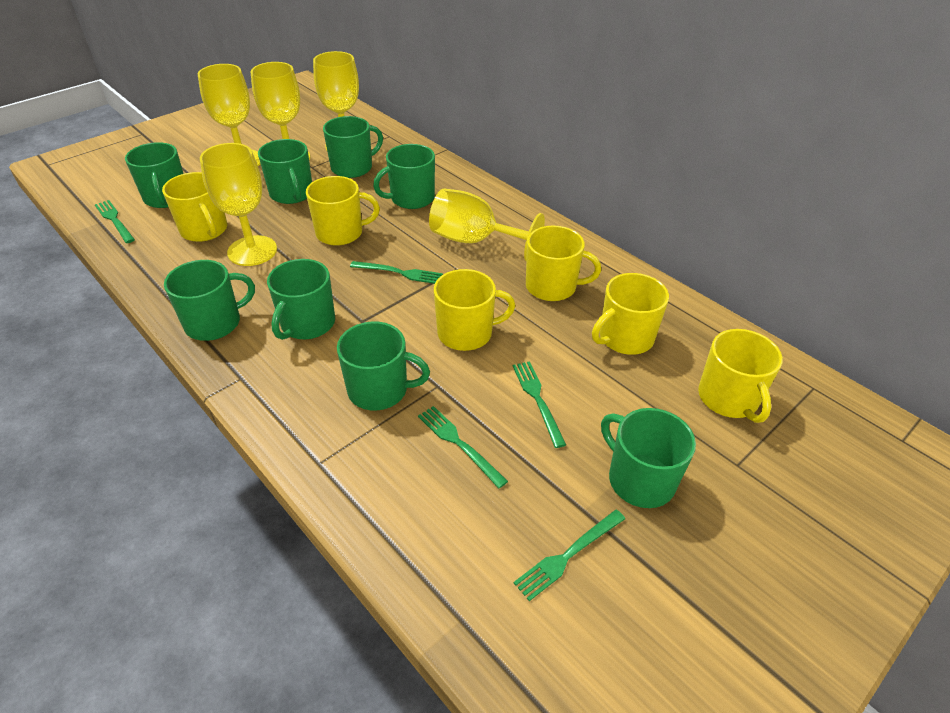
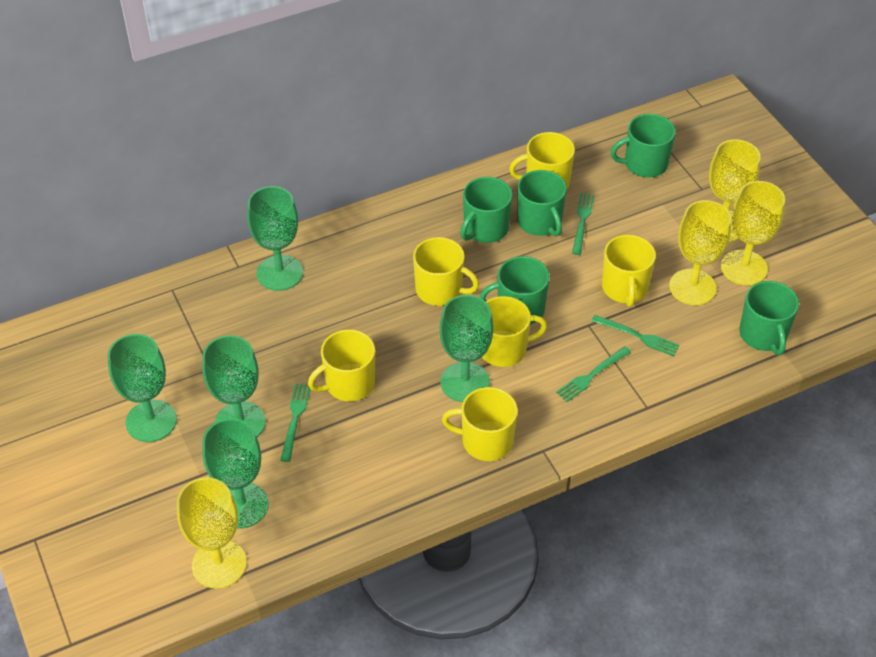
green fork: 5 -> 4
green goblet: 0 -> 5
green mug: 8 -> 5
yellow goblet: 5 -> 4

